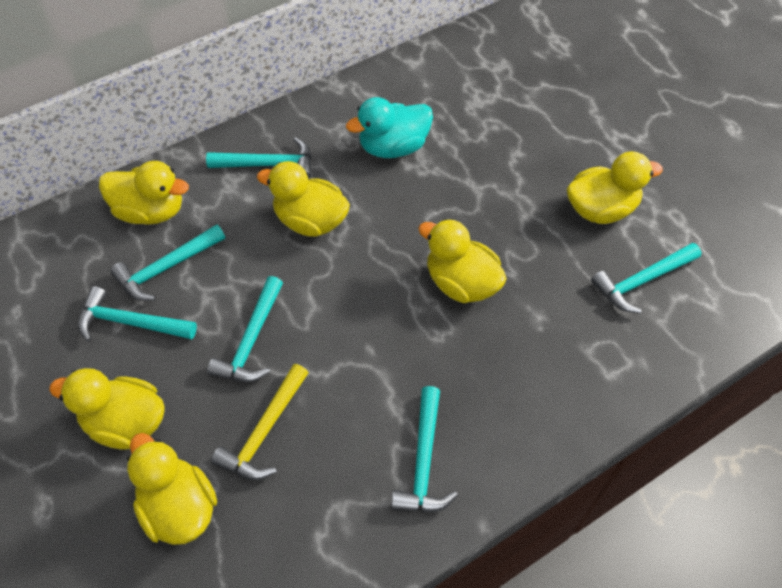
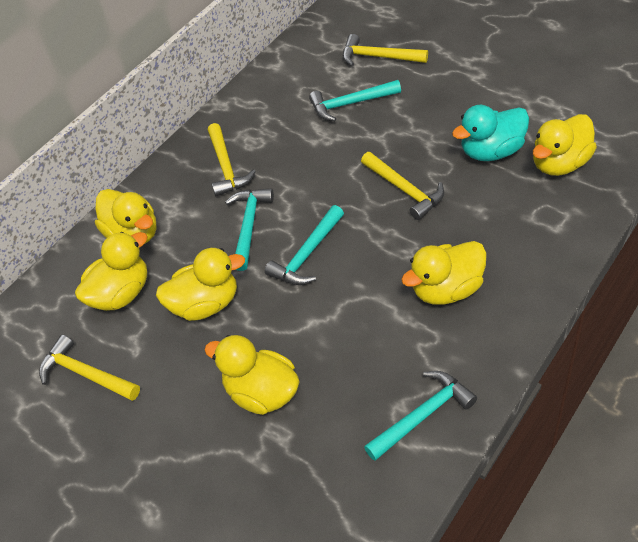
turquoise hammer: 6 -> 4
yellow hammer: 1 -> 4

